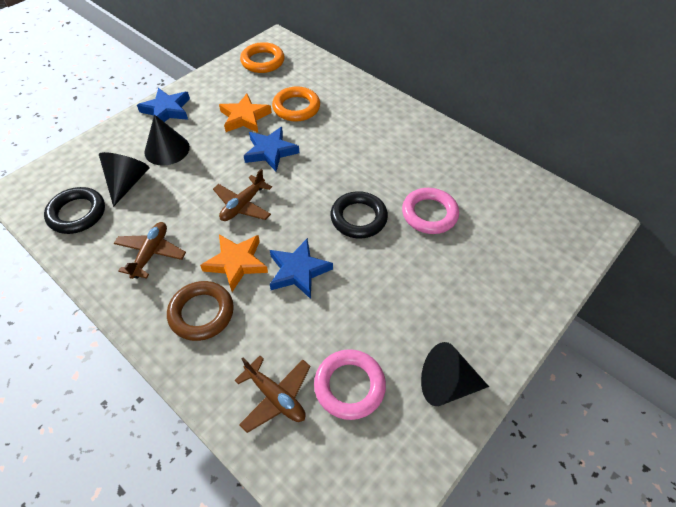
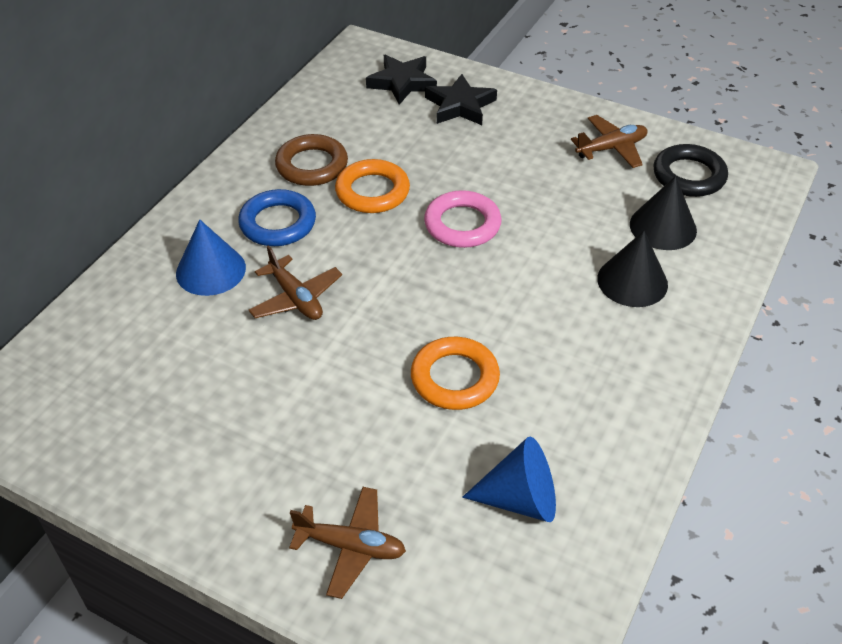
black cone: 3 -> 2
black ring: 2 -> 1
black star: 0 -> 2
blue cone: 0 -> 2
blue ring: 0 -> 1
blue star: 3 -> 0
orange star: 2 -> 0
pink ring: 2 -> 1

